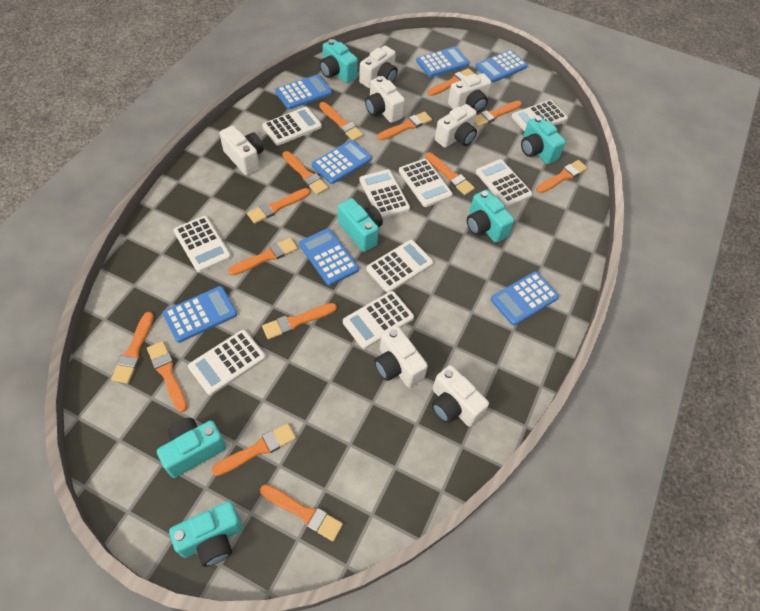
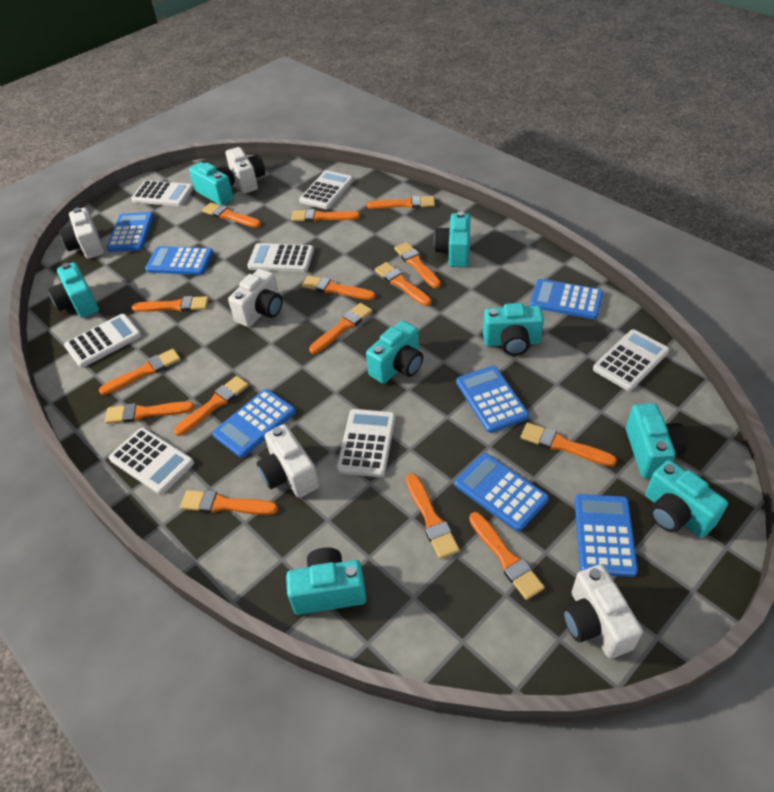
orange brush: 14 -> 15
turquoise camera: 6 -> 8
white calculator: 9 -> 7
white camera: 7 -> 5

